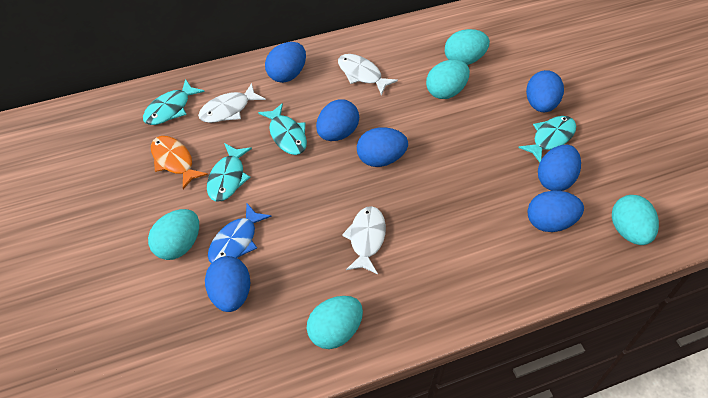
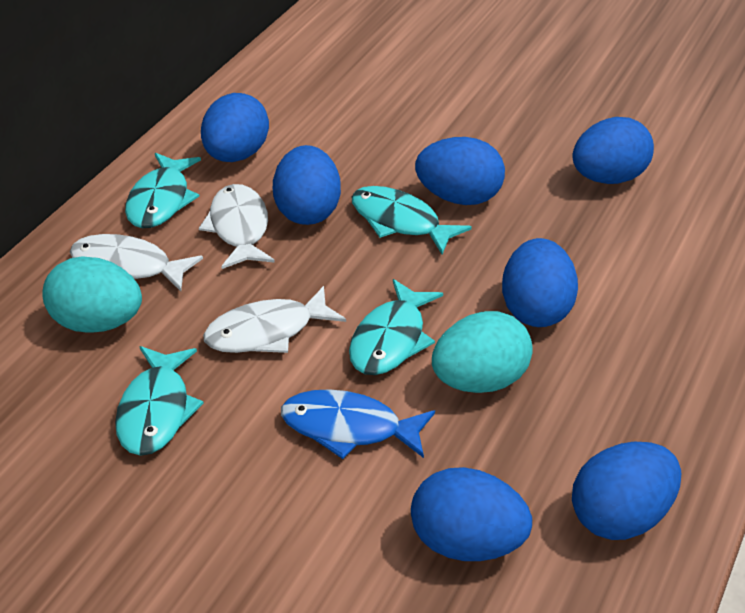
orange fish: 1 -> 0
turquoise egg: 5 -> 2

